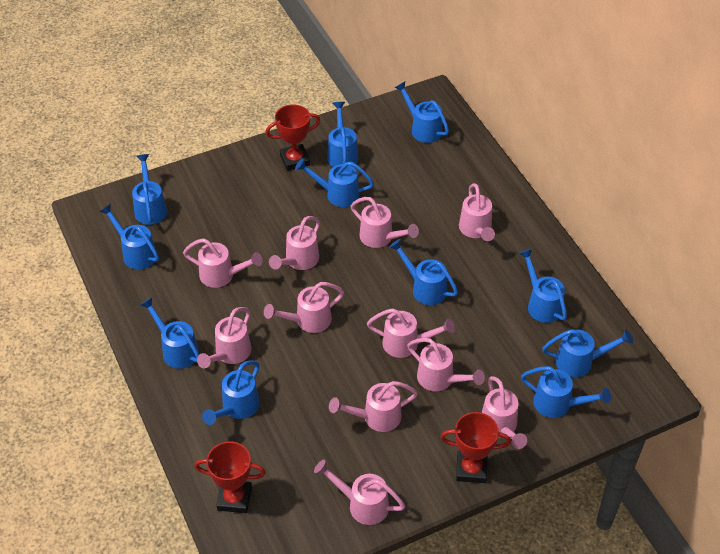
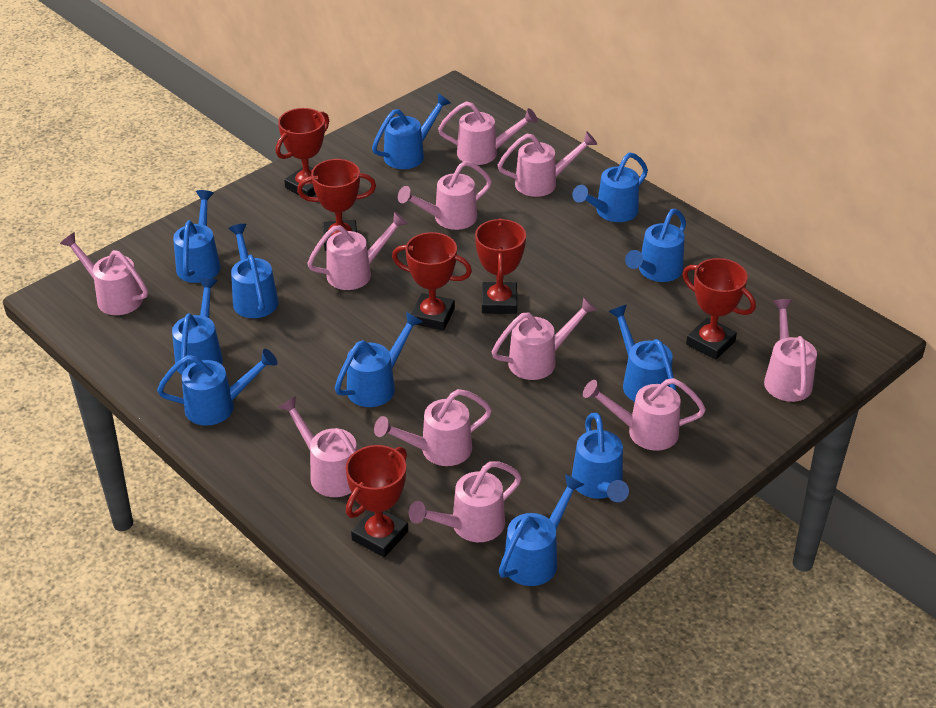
red trophy: 3 -> 6

